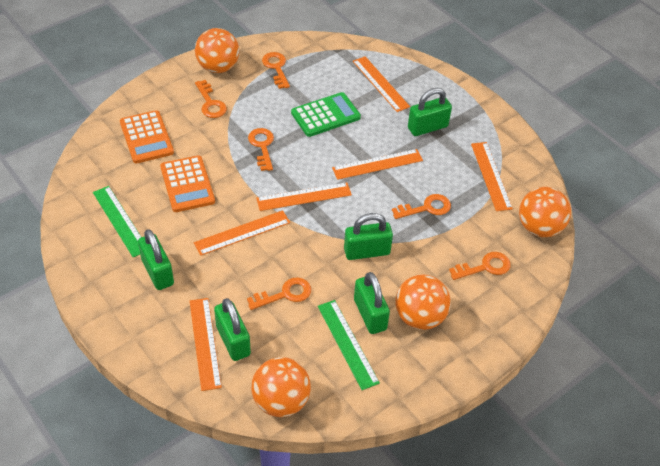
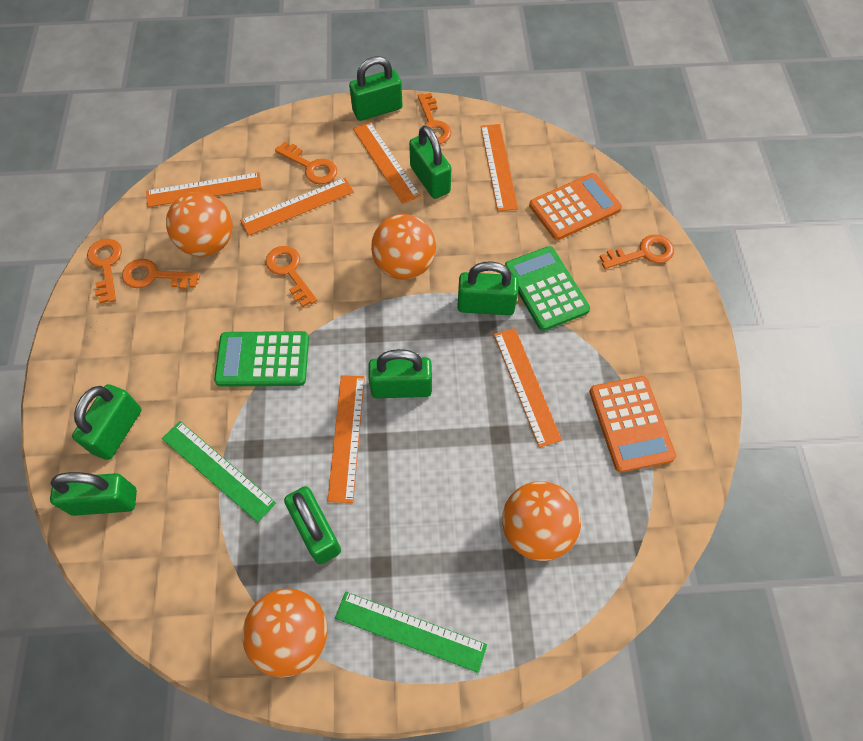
green calculator: 1 -> 2
green padlock: 5 -> 7

